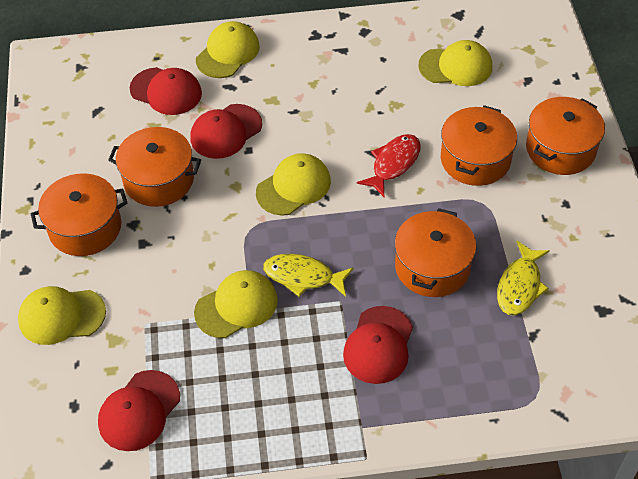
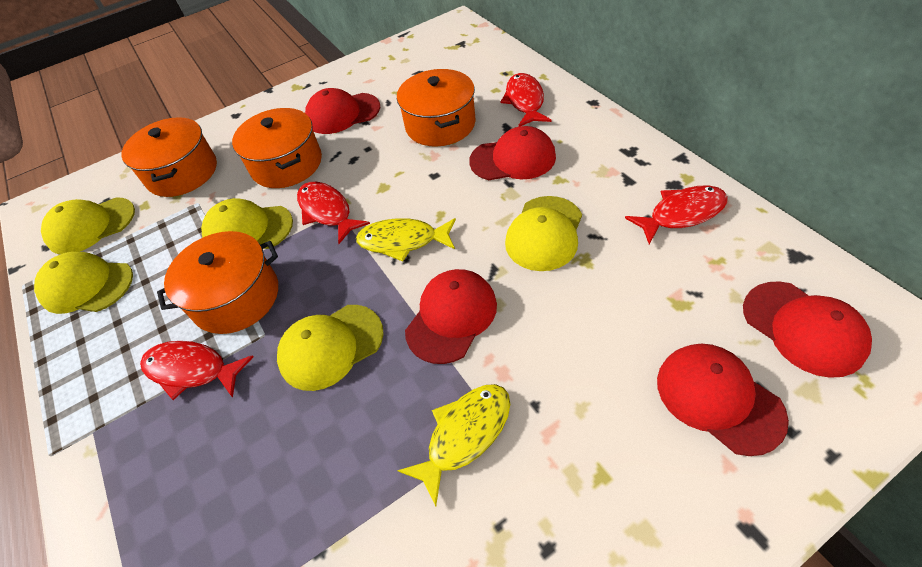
orange pot: 5 -> 4
red cap: 4 -> 5
red fish: 1 -> 4

